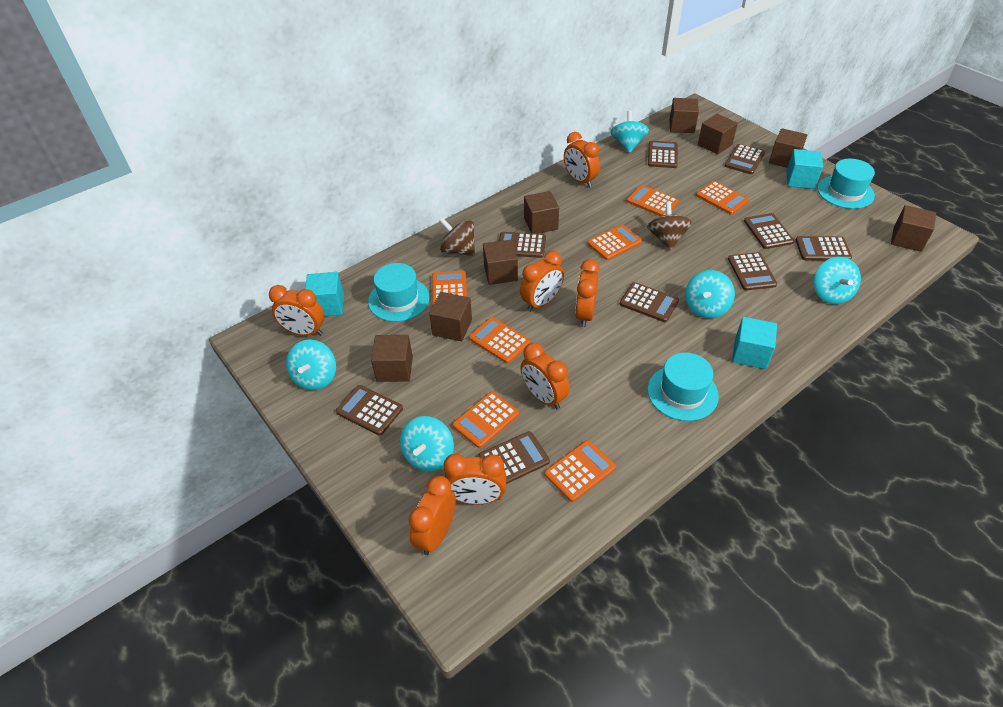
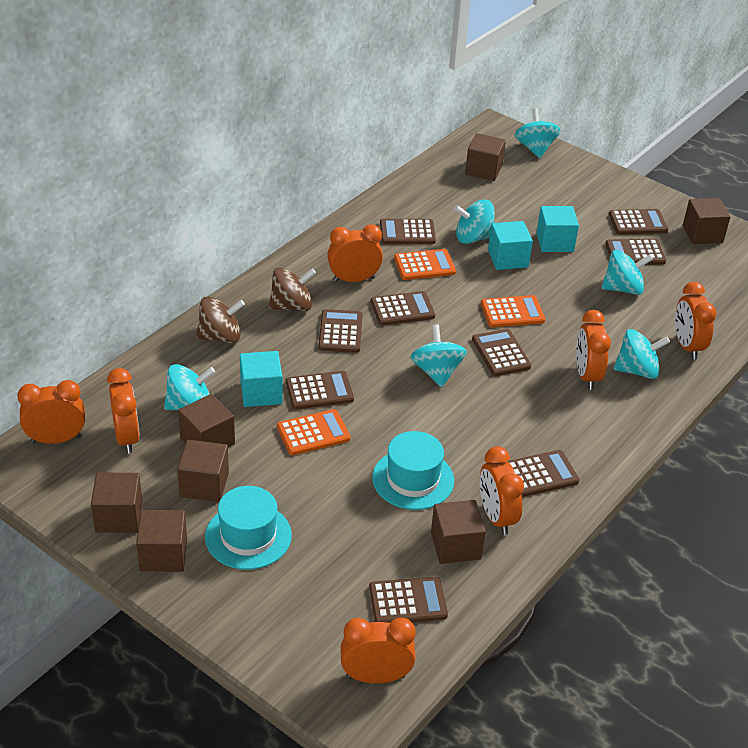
brown cube: 8 -> 7
orange calculator: 7 -> 3
turquoise hat: 3 -> 2
turquoise spinning top: 5 -> 6

